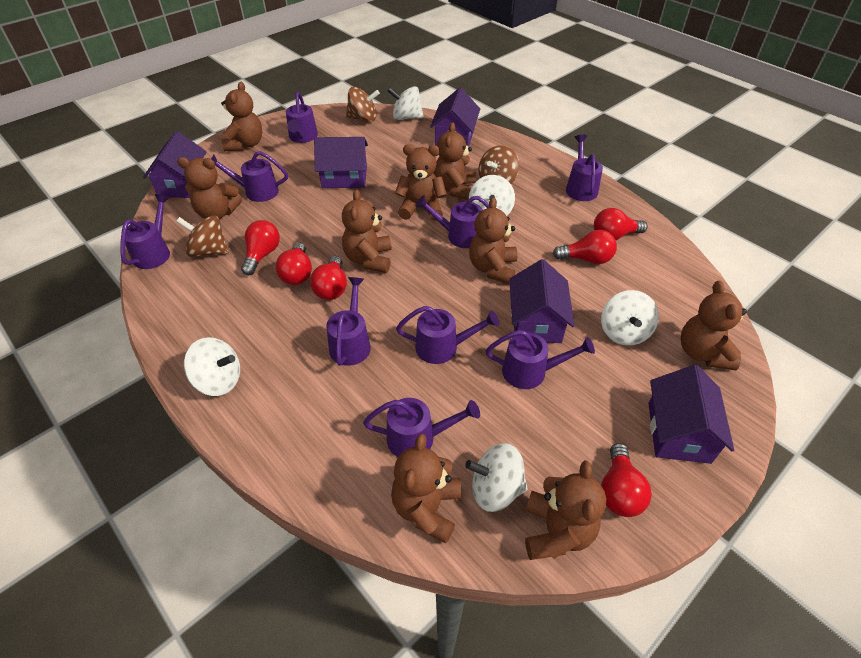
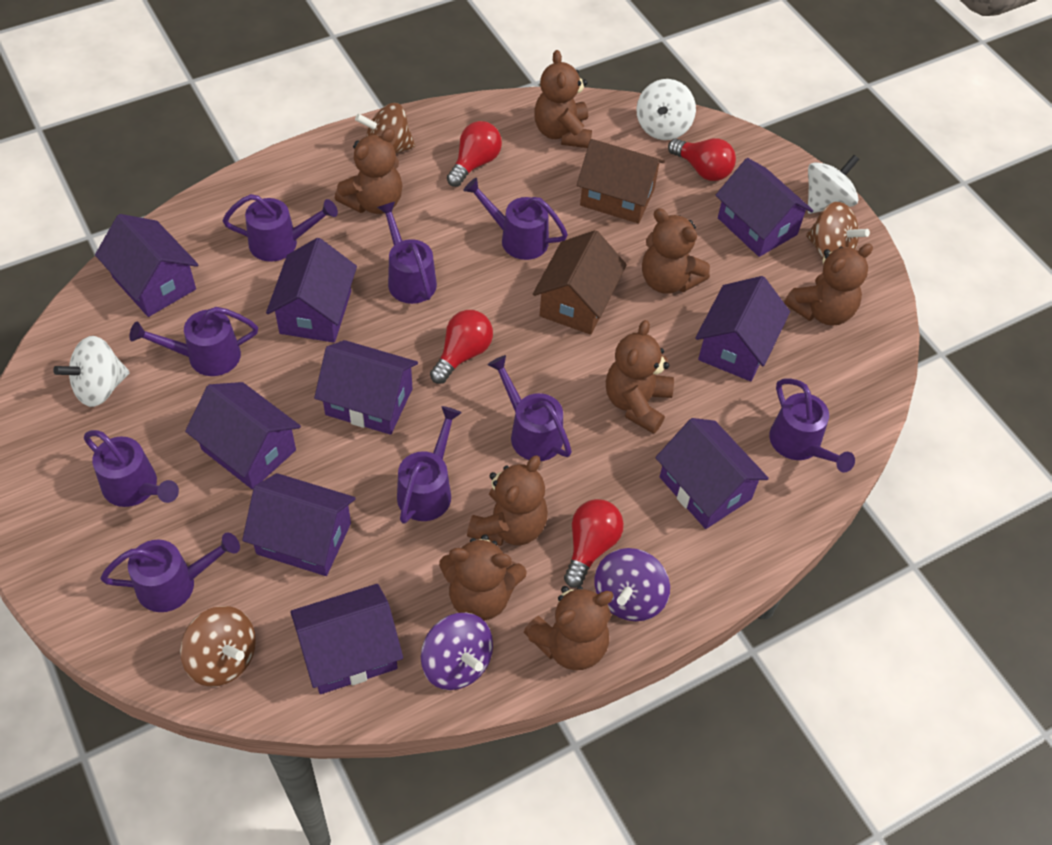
brown house: 0 -> 2
brown teddy bear: 9 -> 8
purple house: 5 -> 9
purple spinning top: 0 -> 2
red light bulb: 6 -> 4
white spinning top: 5 -> 3

